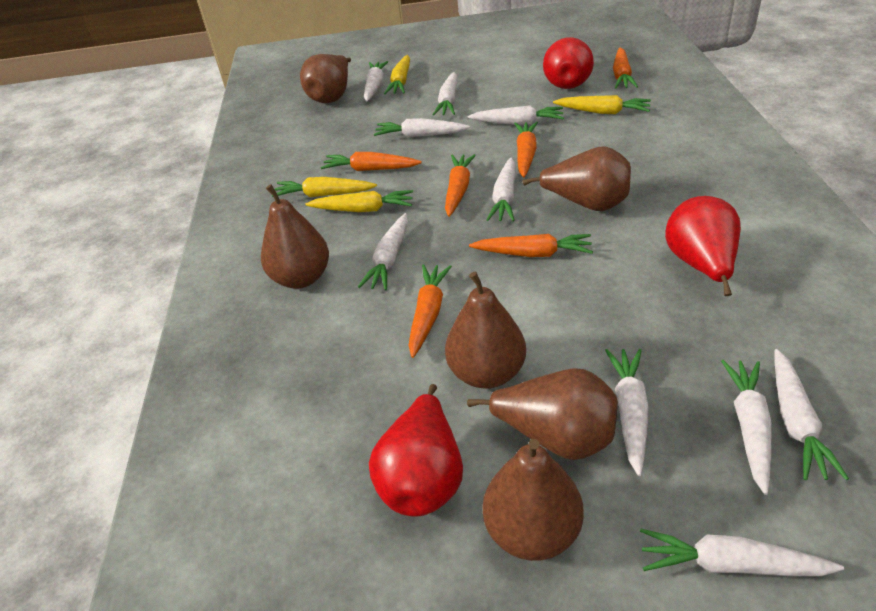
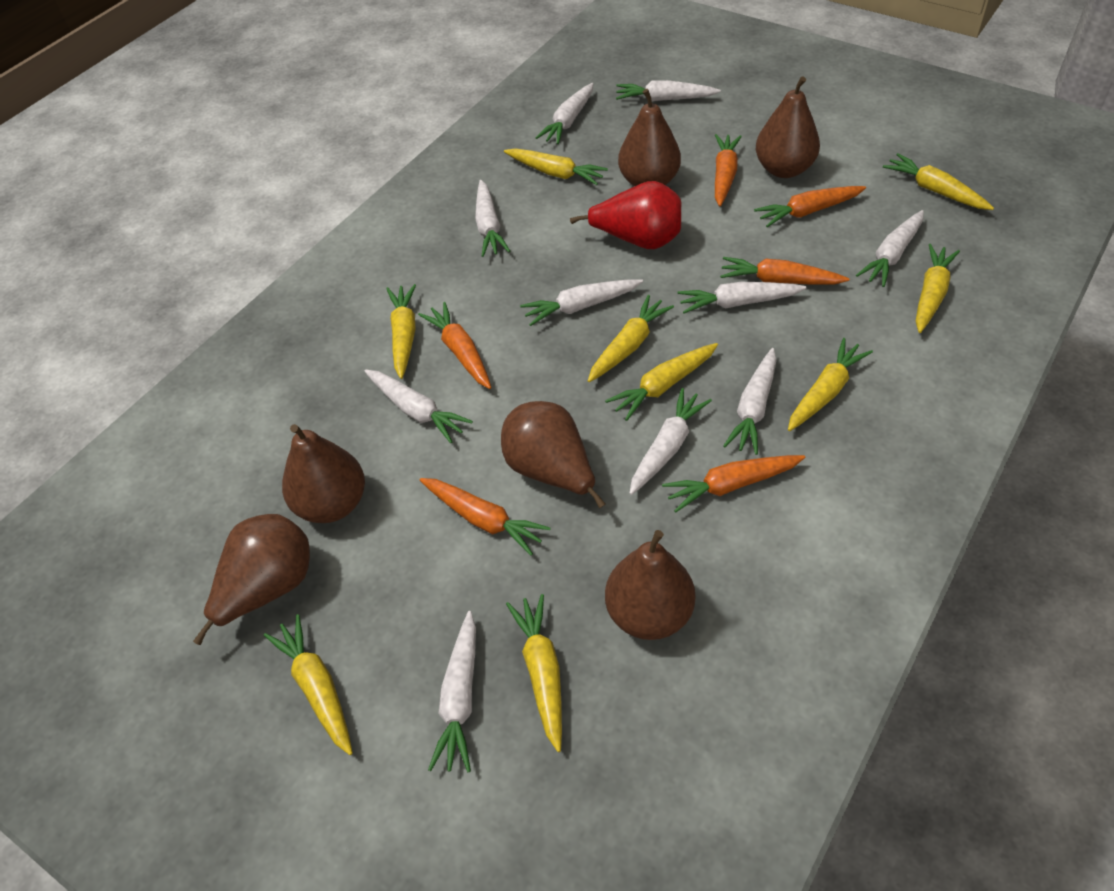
red pear: 3 -> 1
yellow carrot: 4 -> 9

